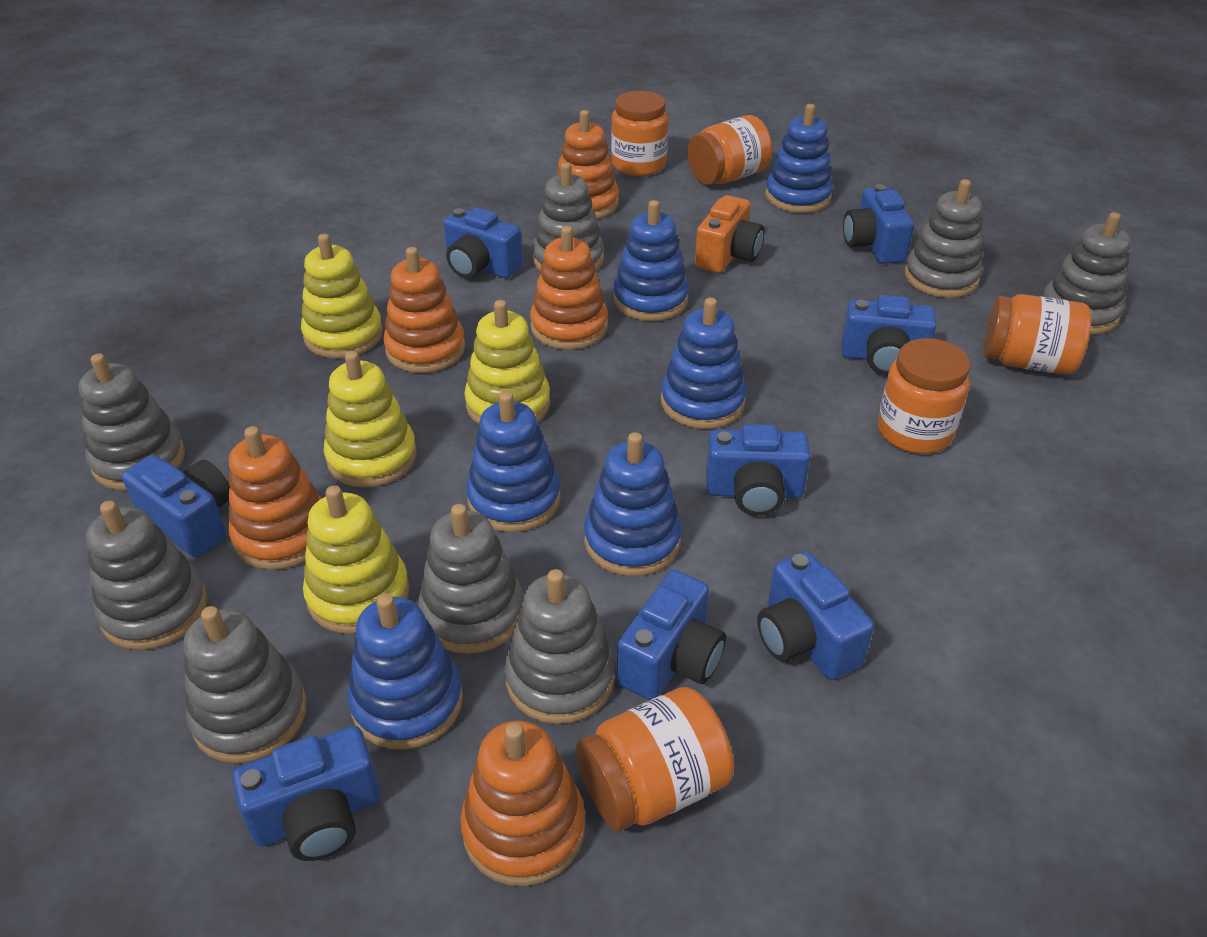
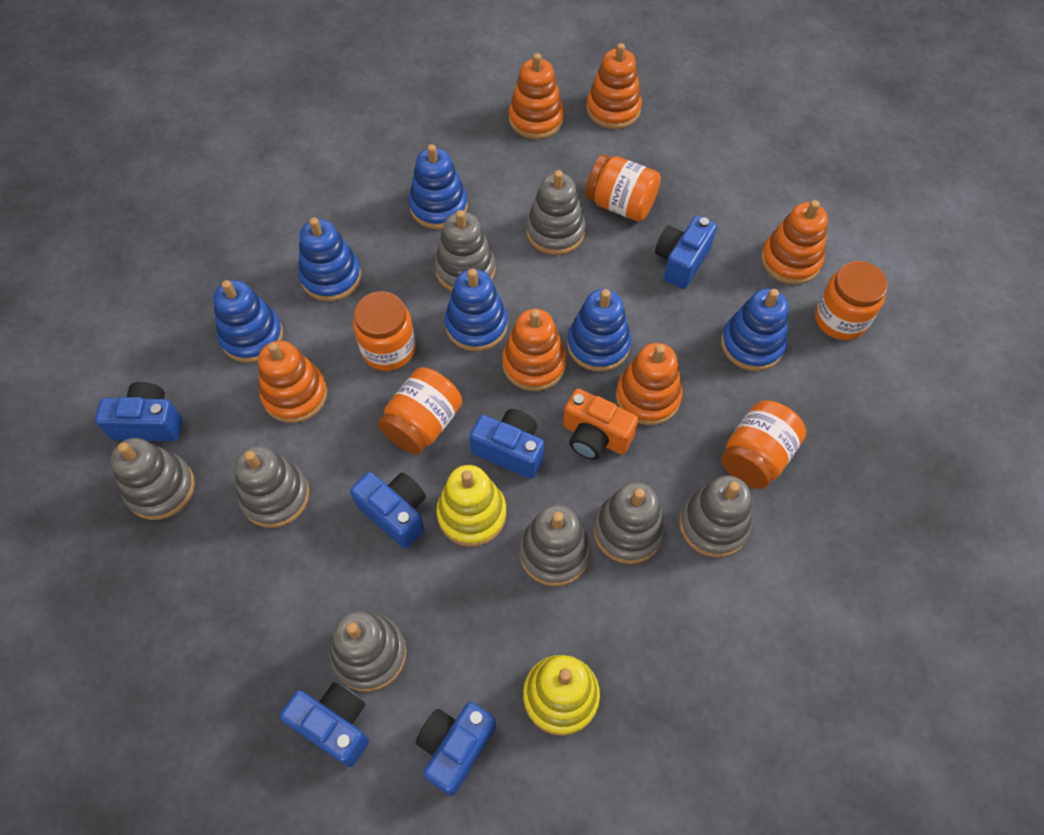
blue camera: 8 -> 6
orange stacking toy: 5 -> 6
yellow stacking toy: 4 -> 2

